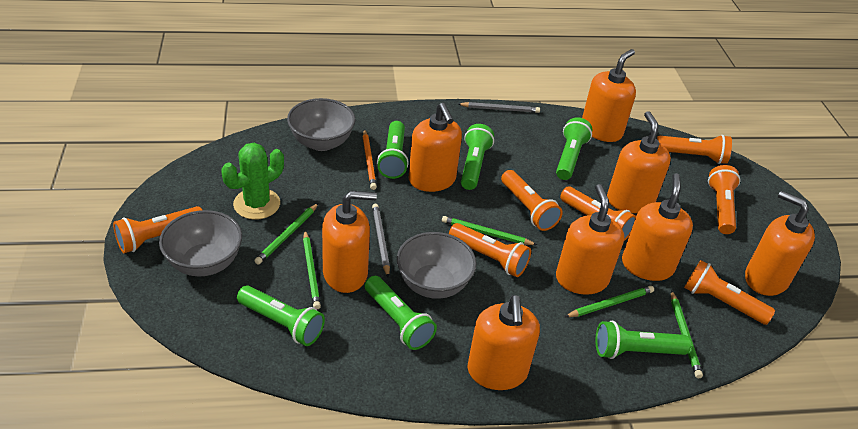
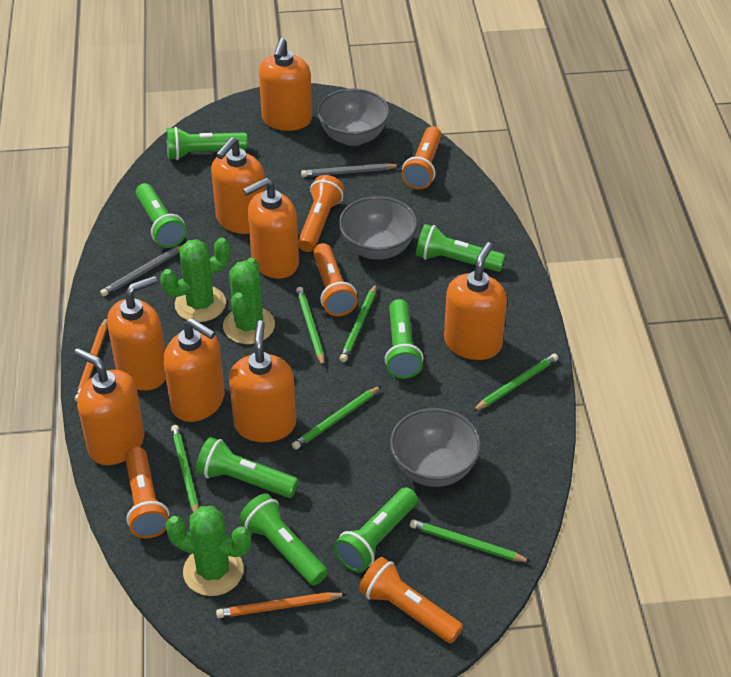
green cactus: 1 -> 3
green flashlight: 6 -> 7
green pencil: 5 -> 6
orange flashlight: 7 -> 5
orange pencil: 1 -> 2

